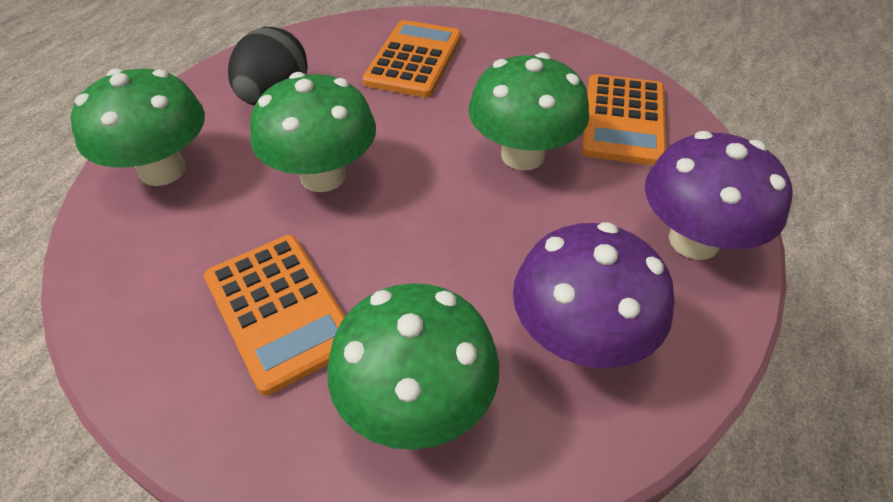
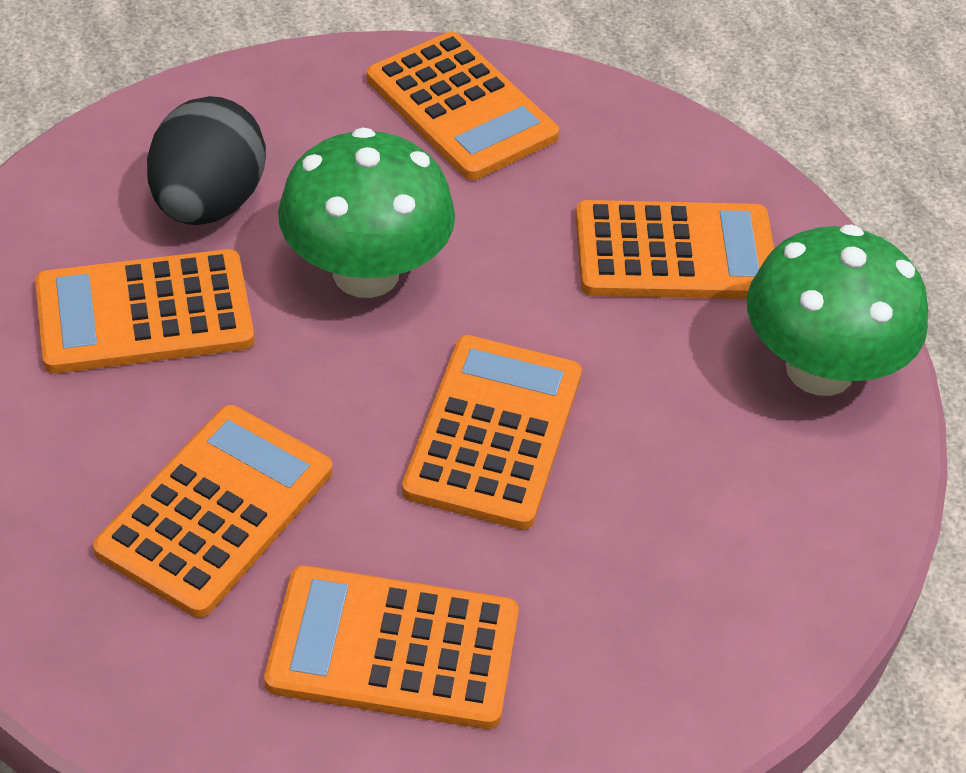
green mushroom: 4 -> 2
orange calculator: 3 -> 6
purple mushroom: 2 -> 0

